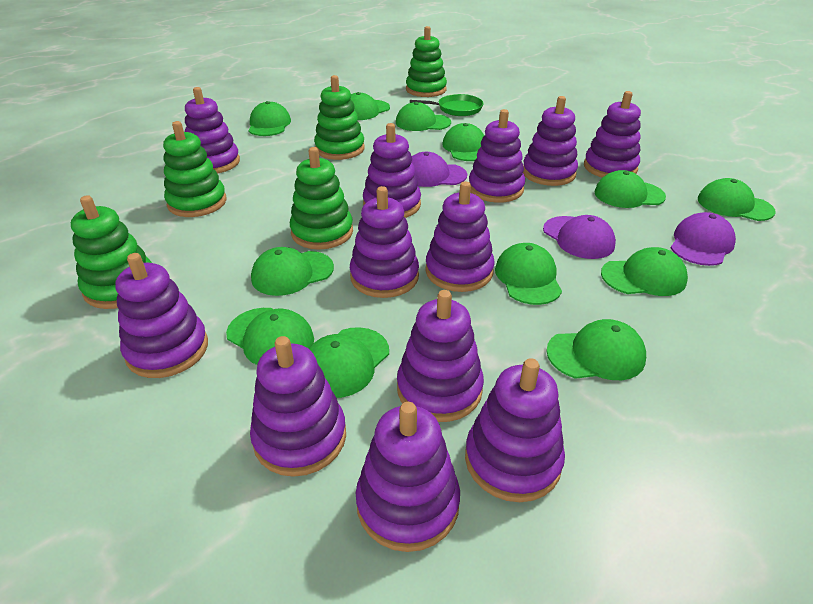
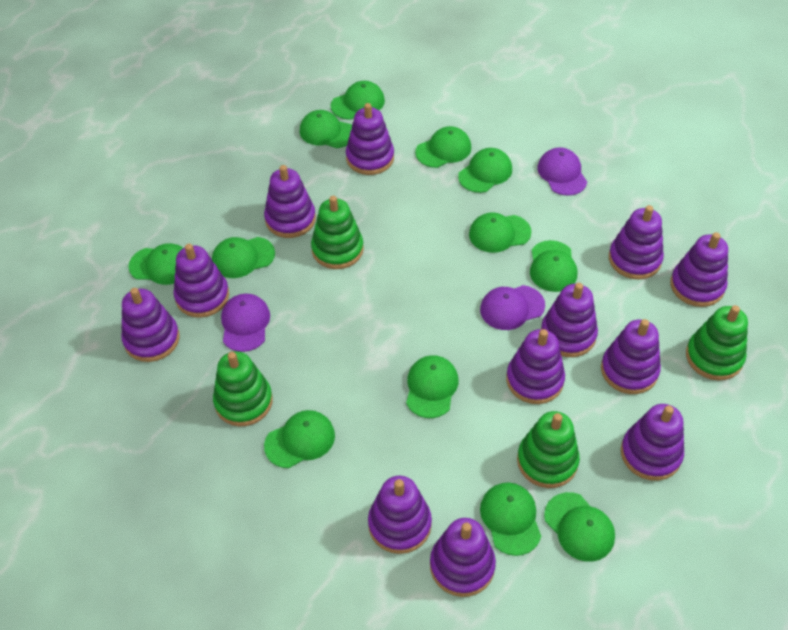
green pan: 1 -> 0
green stacking toy: 5 -> 4

